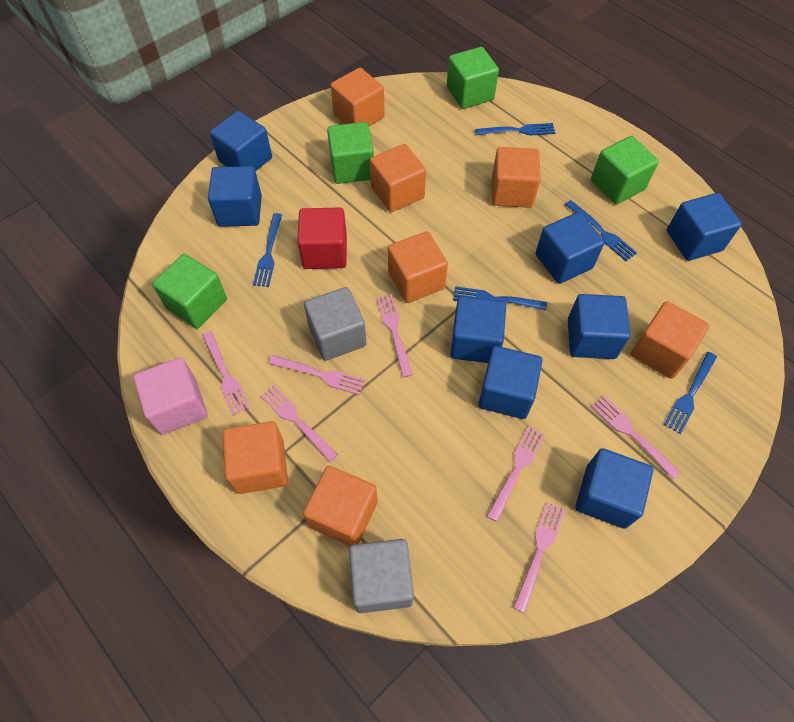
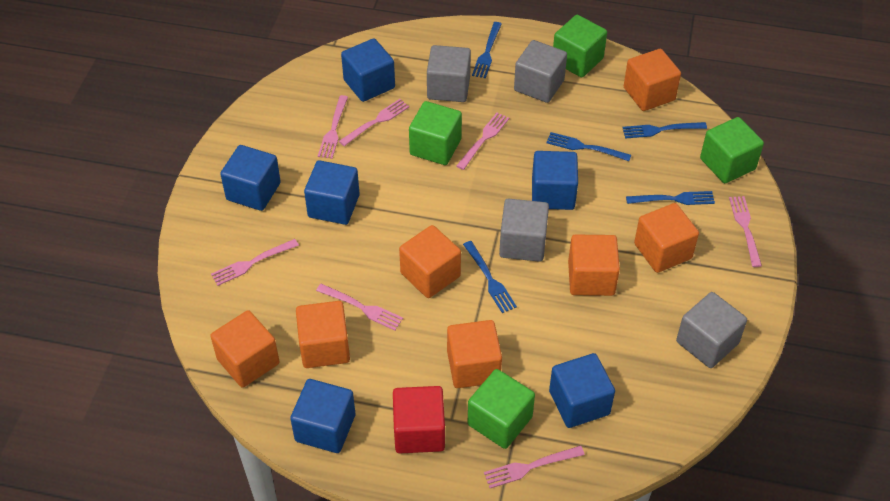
blue cube: 8 -> 6
grey cube: 2 -> 4
pink cube: 1 -> 0

